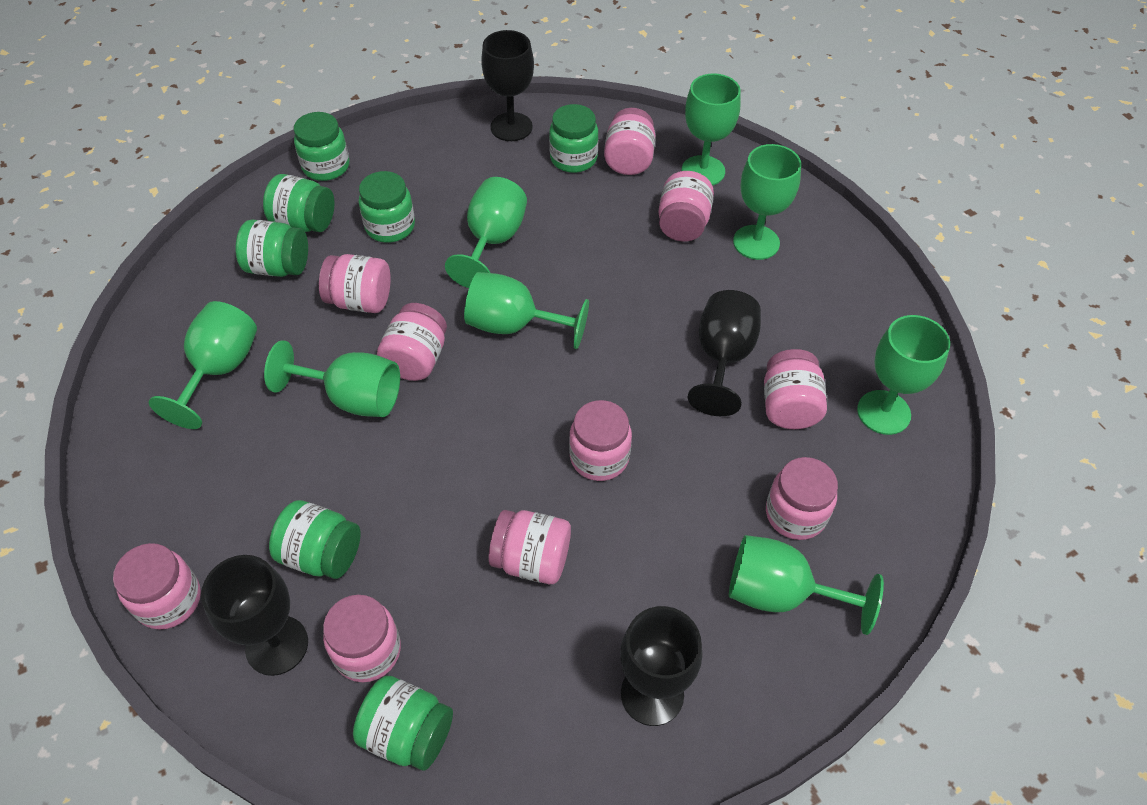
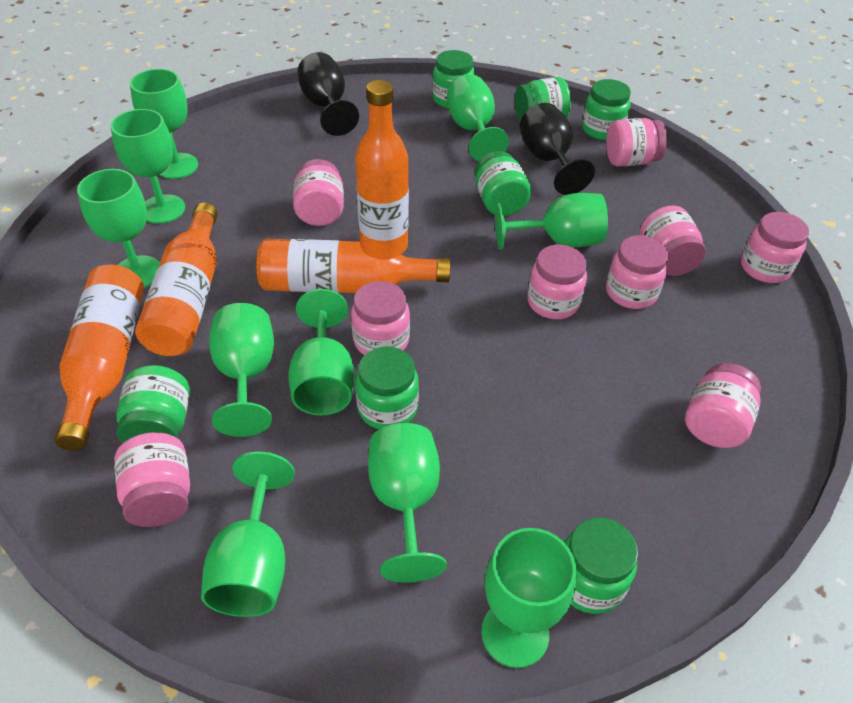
black goblet: 4 -> 2
green goblet: 8 -> 10
orange bottle: 0 -> 4
pink jar: 10 -> 9

